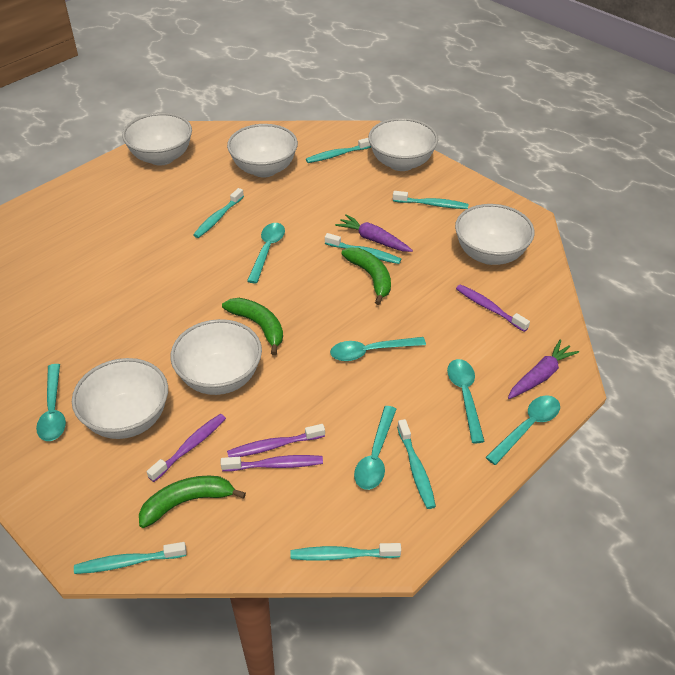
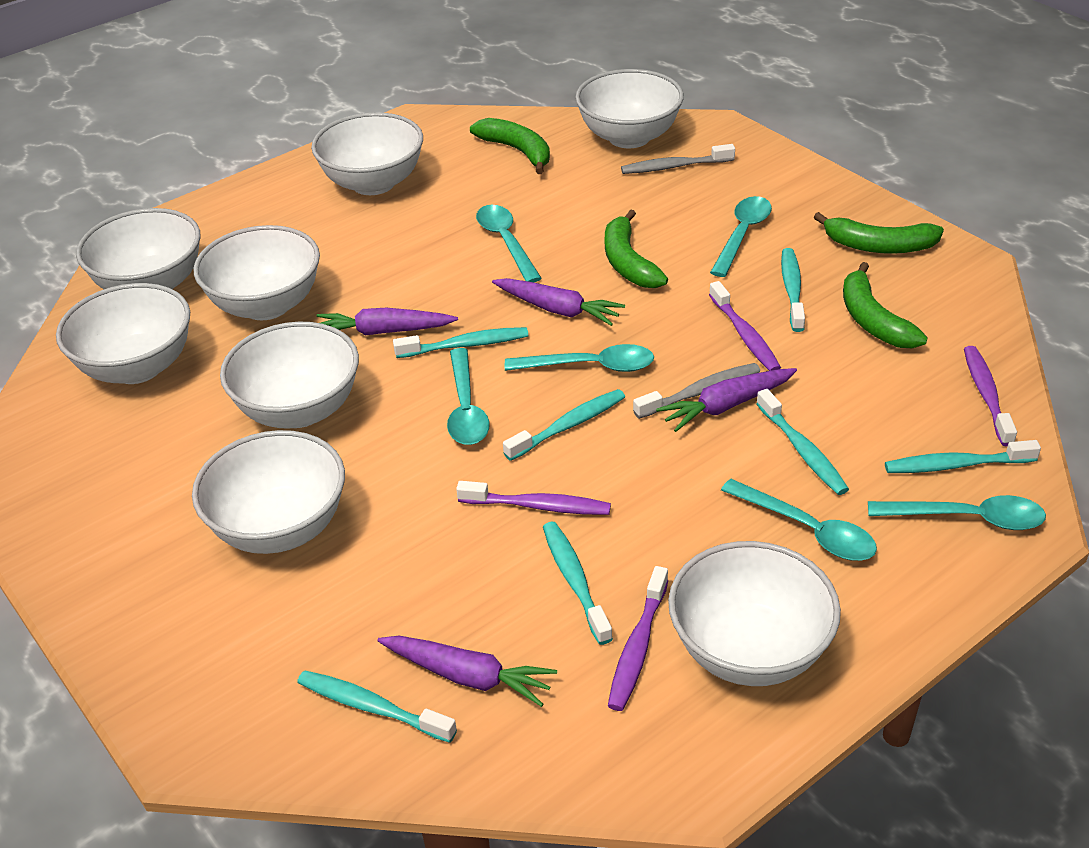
green banana: 3 -> 4
grey toothbrush: 0 -> 2
purple carrot: 2 -> 4
white bowl: 6 -> 8

